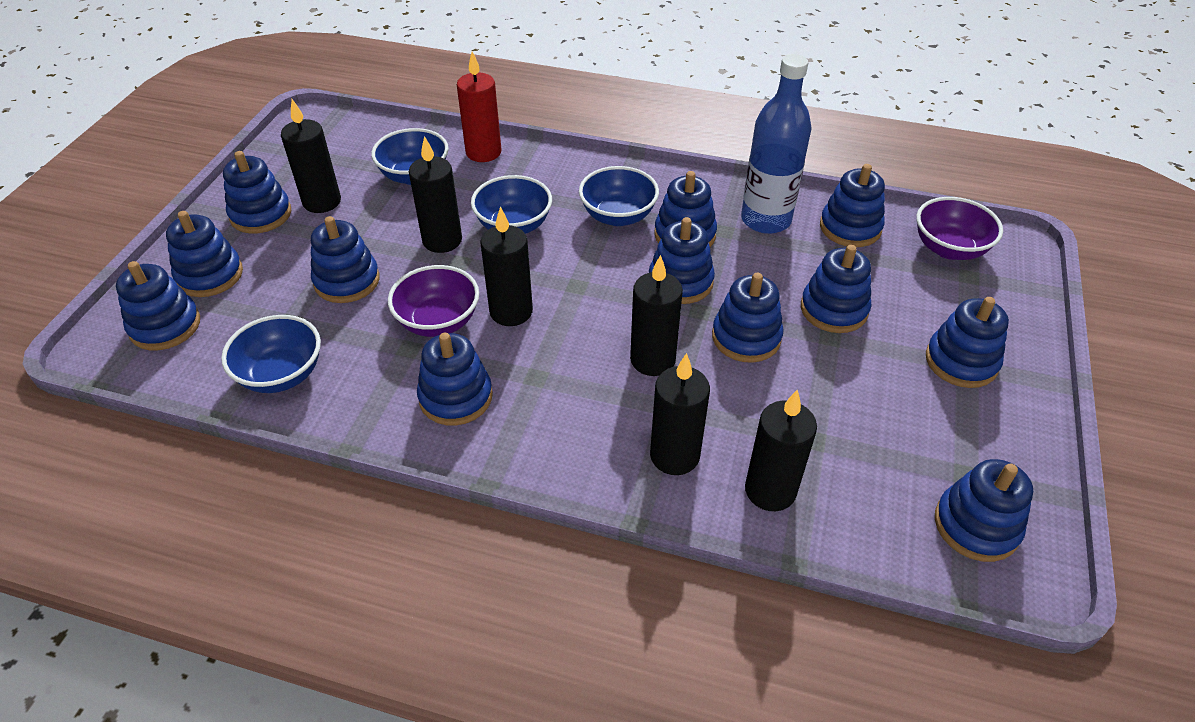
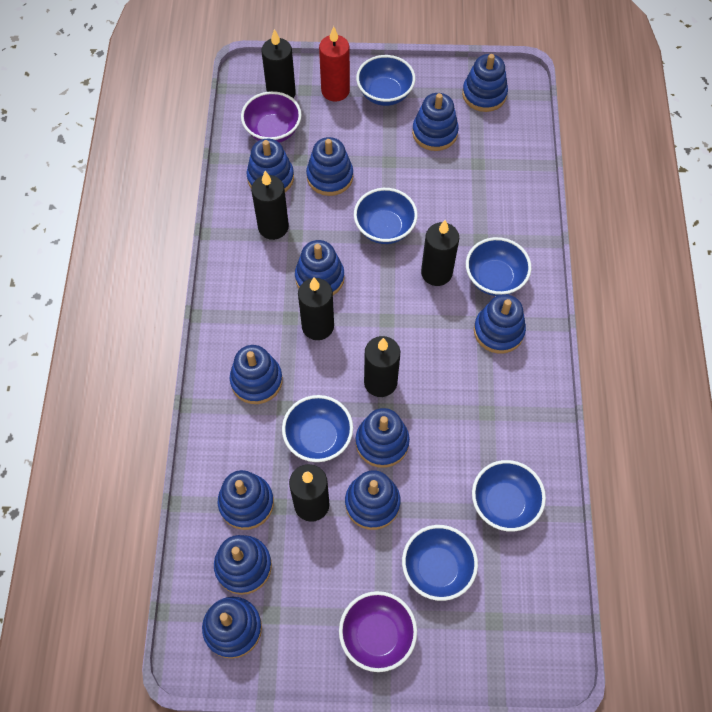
blue bottle: 1 -> 0
blue bowl: 4 -> 6

